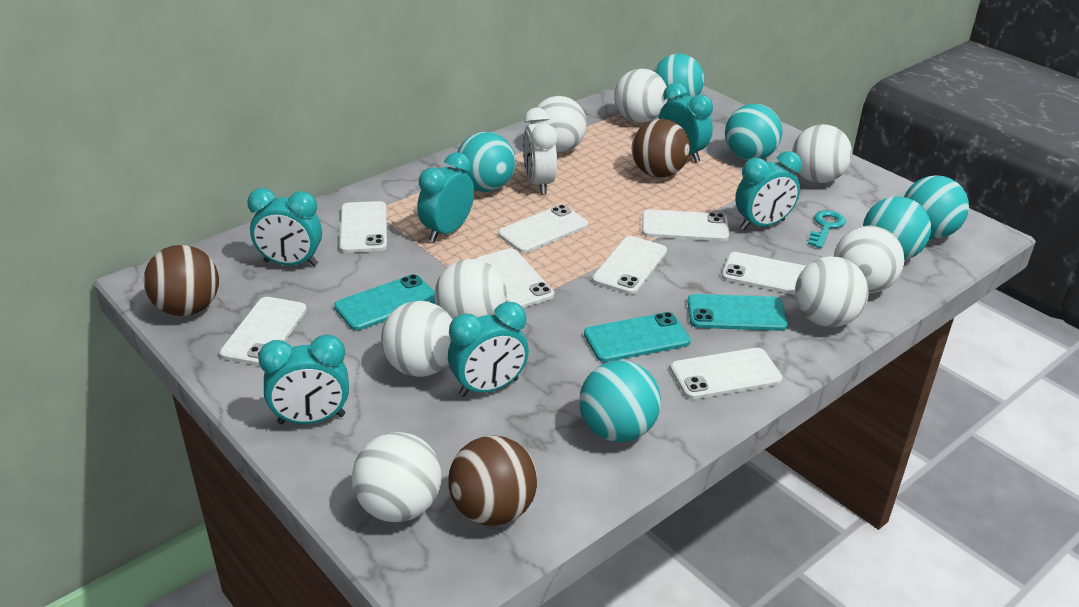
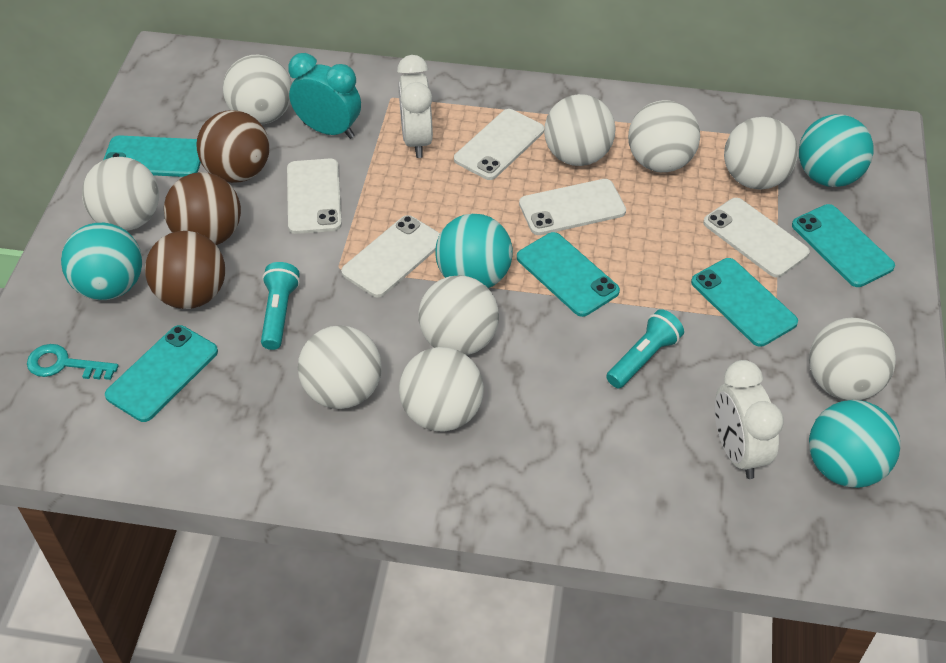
turquoise ball: 6 -> 4
turquoise clock: 6 -> 1
turquoise flashlight: 0 -> 2
turquoise phone: 3 -> 5
white ball: 8 -> 9
white clock: 1 -> 2
white phone: 8 -> 5

